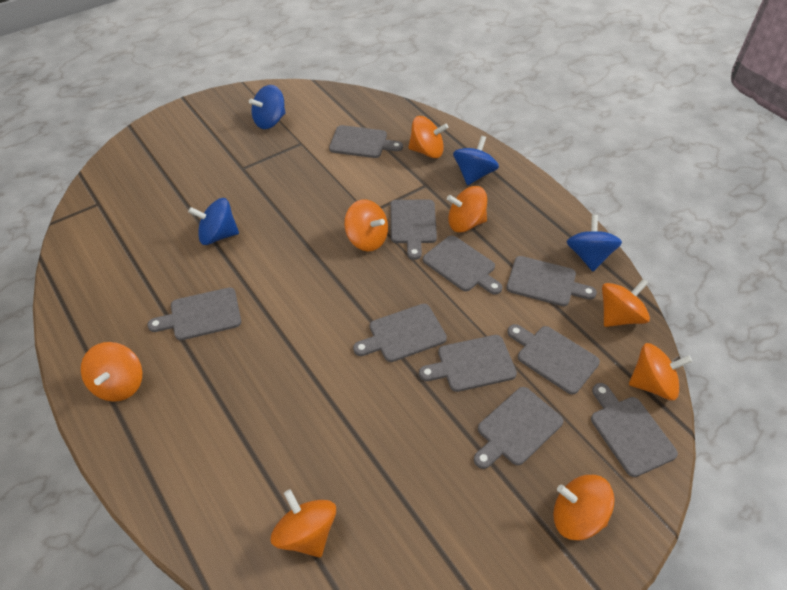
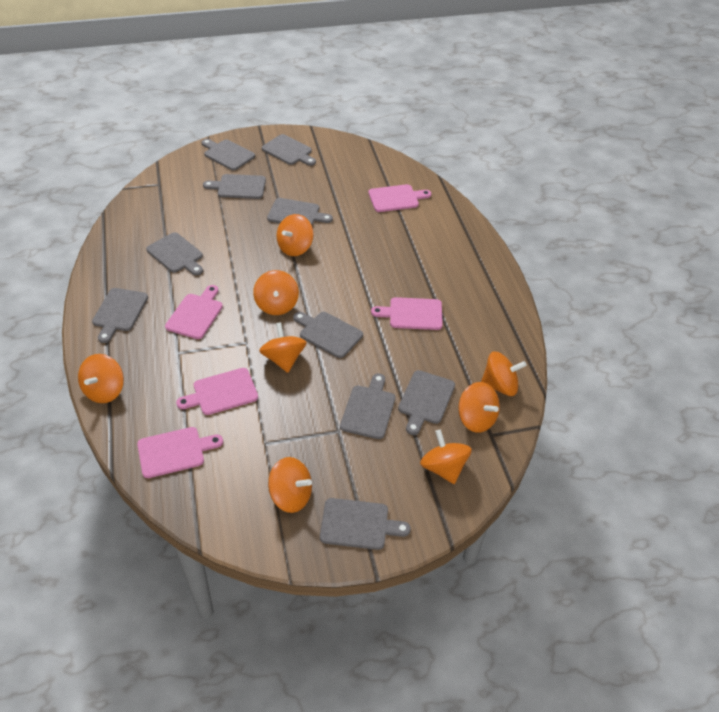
blue spinning top: 4 -> 0
pink cutting board: 0 -> 5

